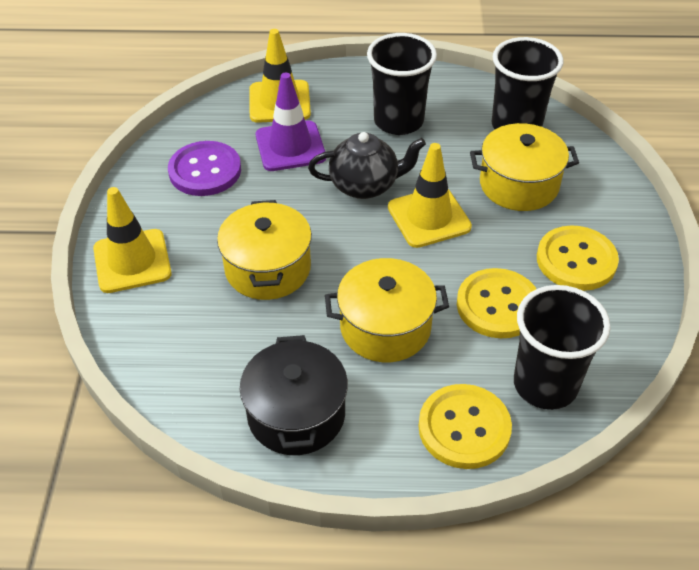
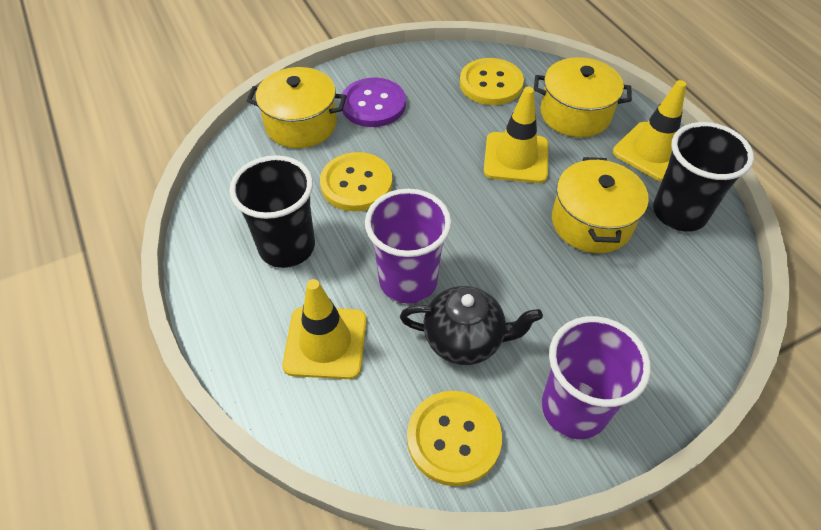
black cup: 3 -> 2
black pot: 1 -> 0
purple cup: 0 -> 2
purple traffic cone: 1 -> 0

